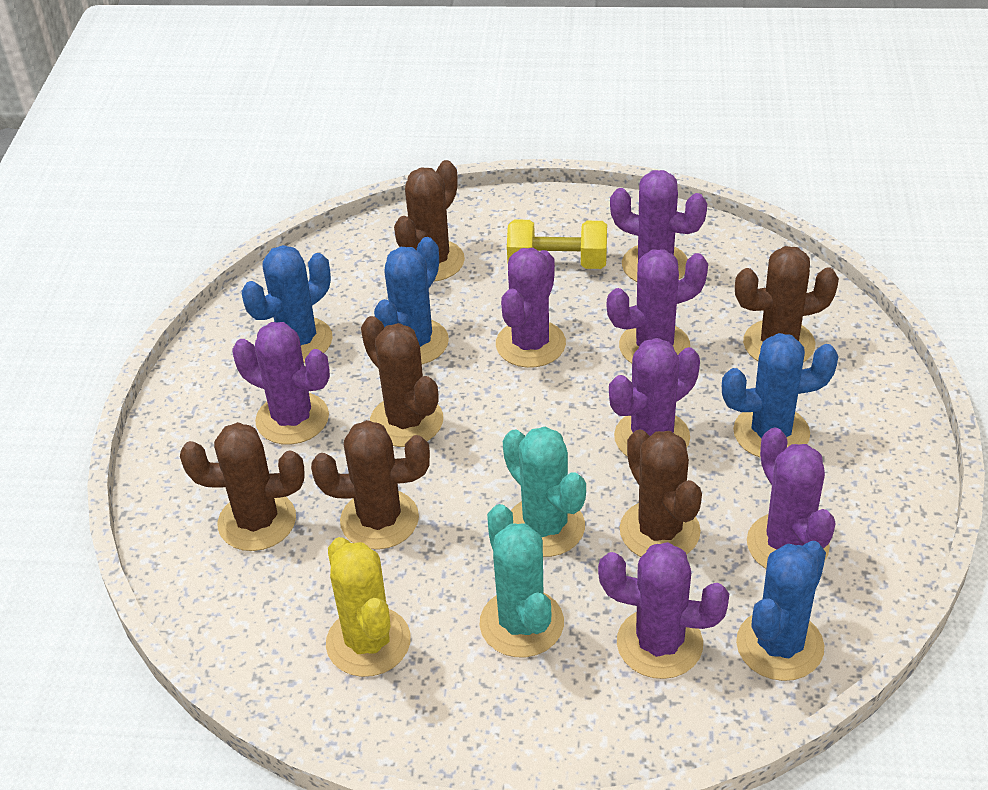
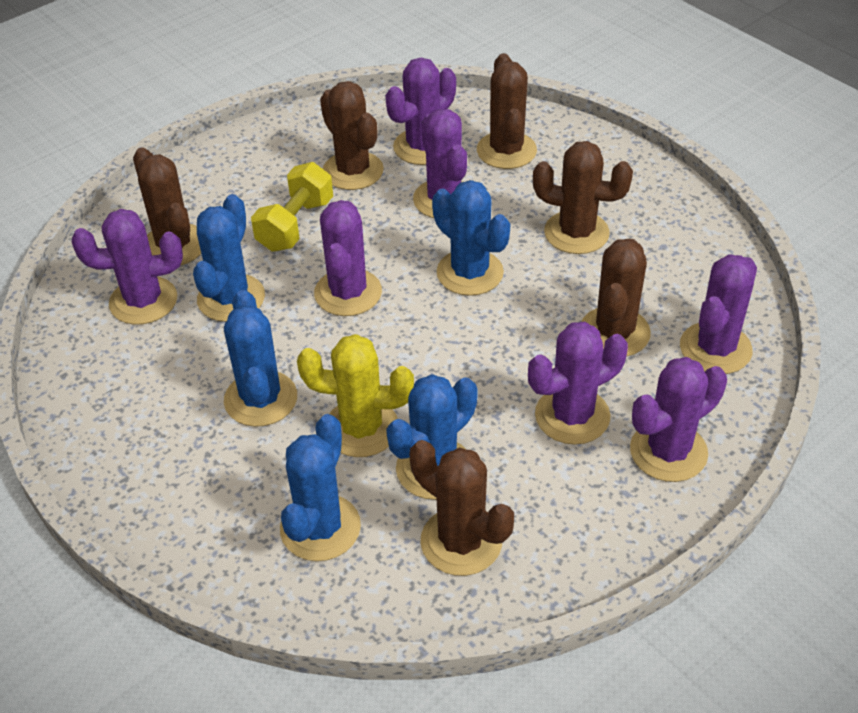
blue cactus: 4 -> 5
turquoise cactus: 2 -> 0

